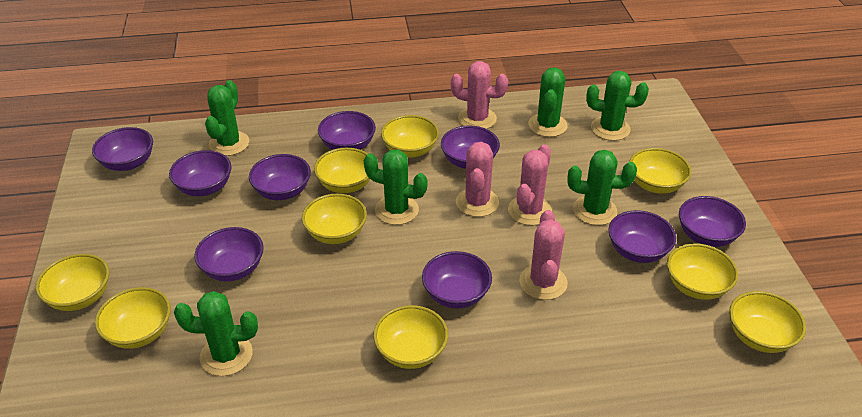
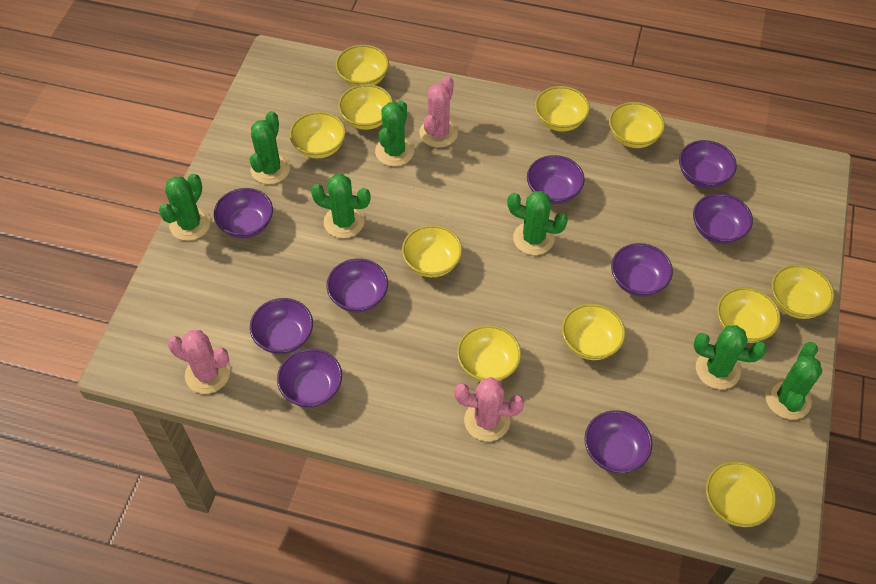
green cactus: 6 -> 7
pink cactus: 4 -> 3
yellow bowl: 9 -> 11

